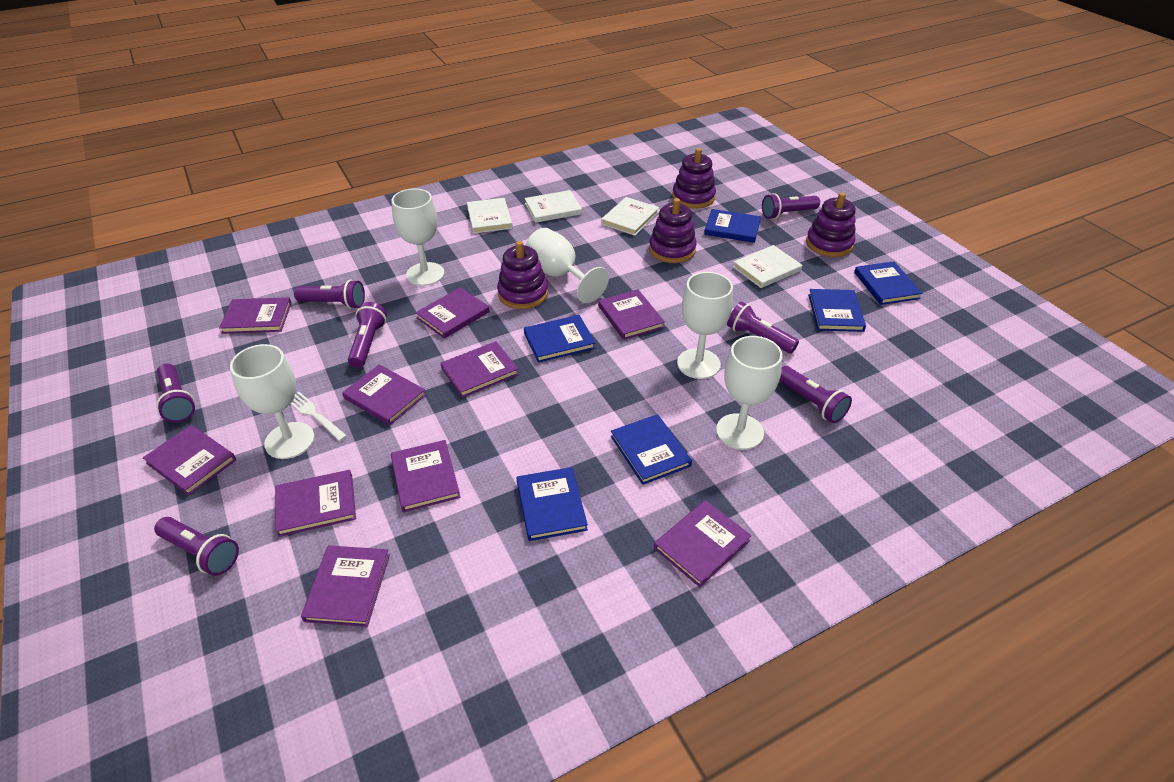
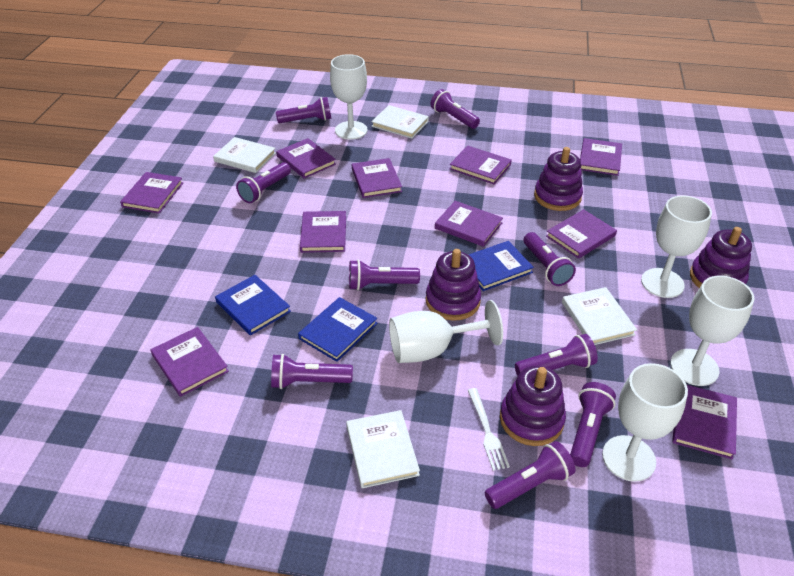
blue book: 6 -> 3
purple flashlight: 7 -> 9

